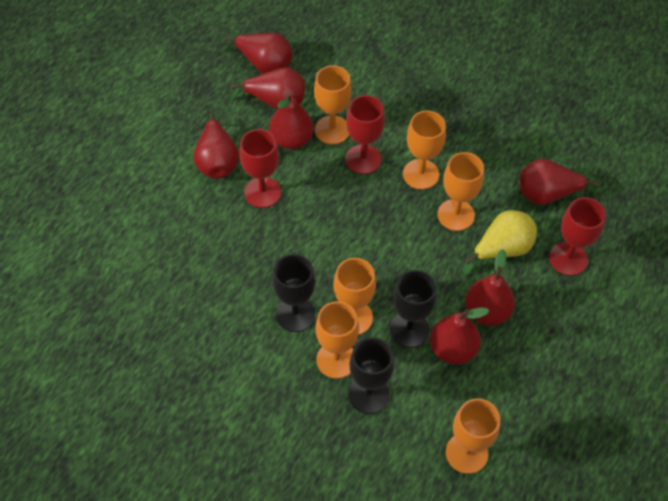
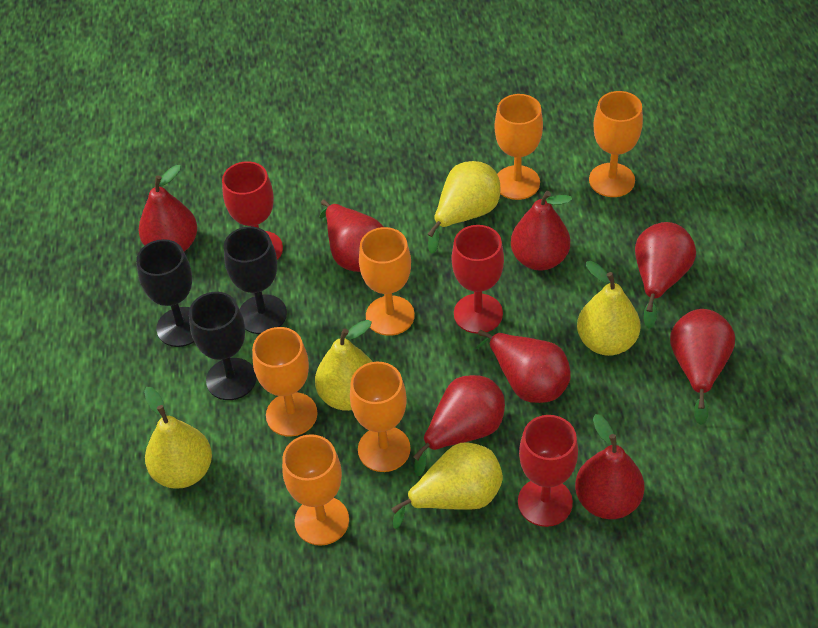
red pear: 7 -> 8
yellow pear: 1 -> 5

